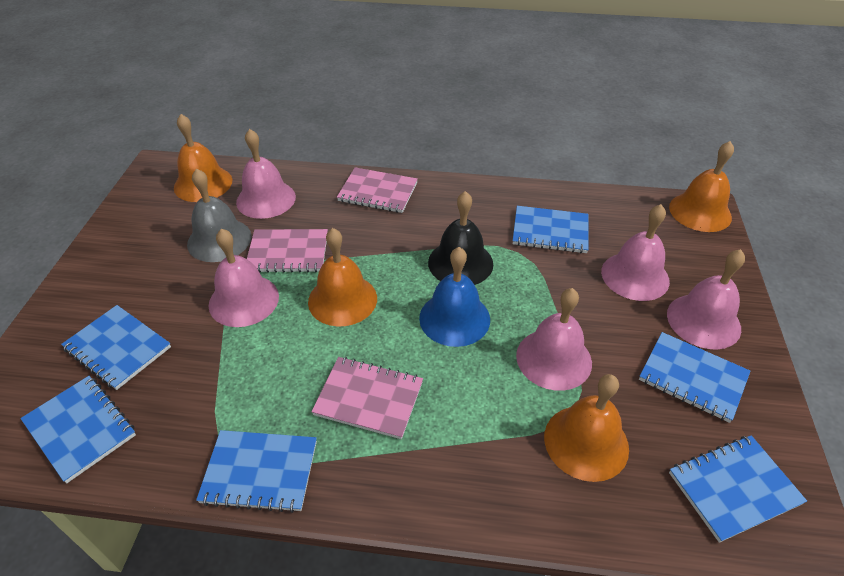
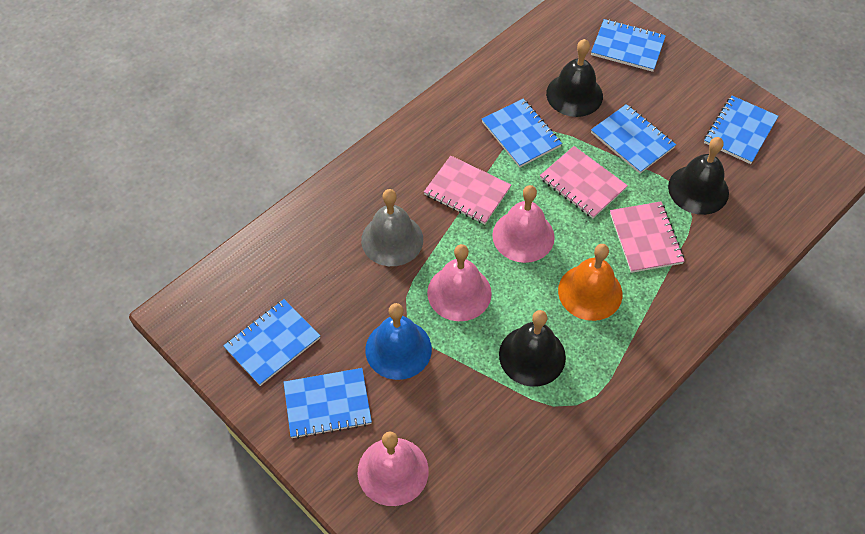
black bell: 1 -> 3
orange bell: 4 -> 1
pink bell: 5 -> 3

